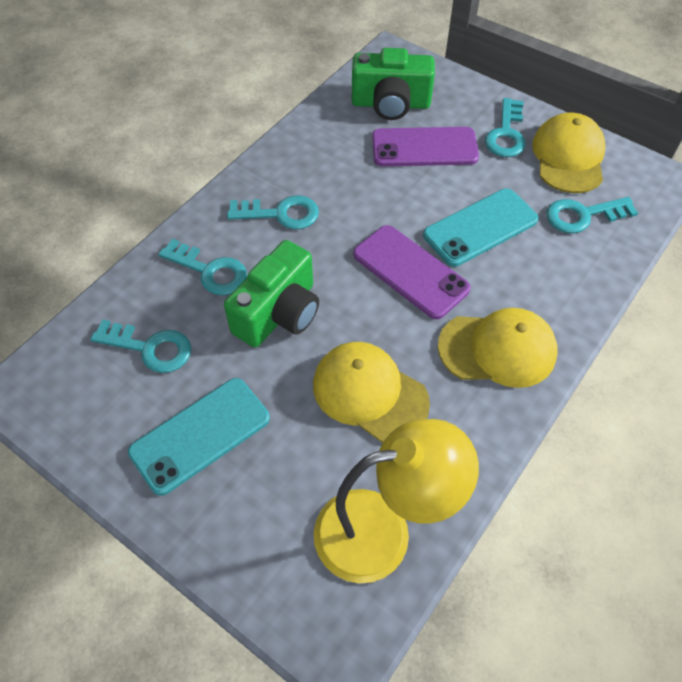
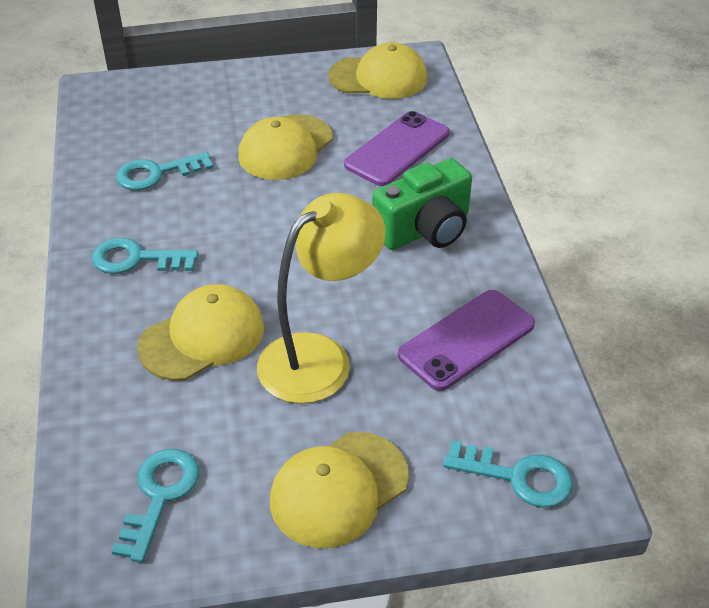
green camera: 2 -> 1
turquoise key: 5 -> 4
turquoise phone: 2 -> 0
yellow cap: 3 -> 4

